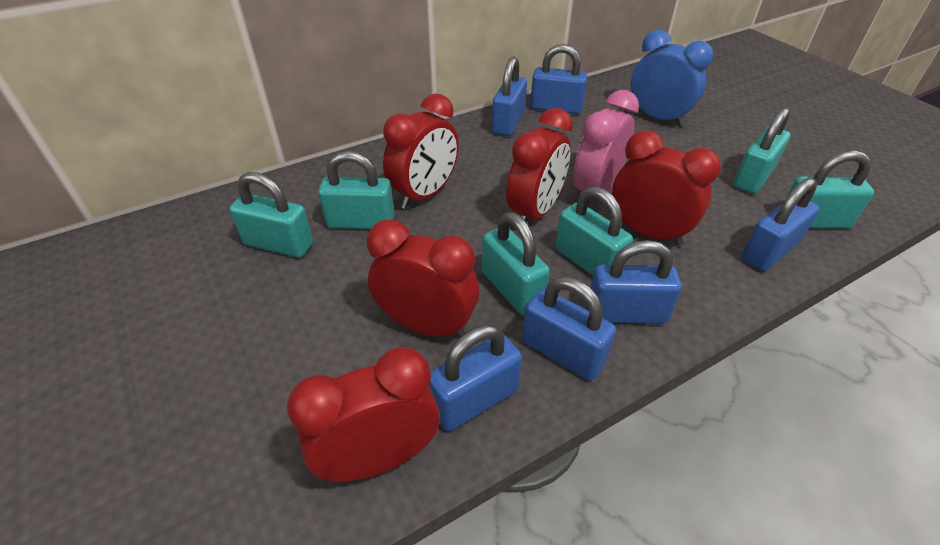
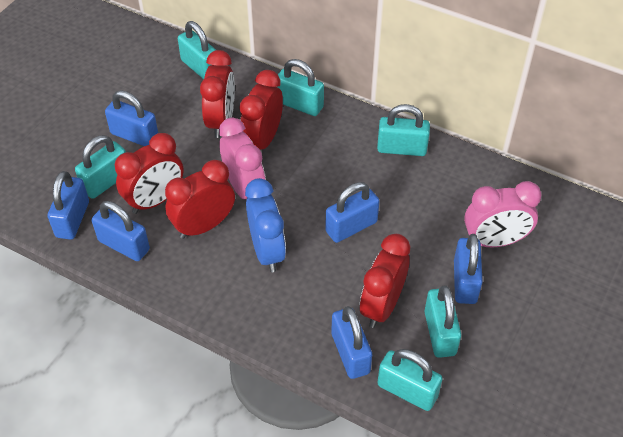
pink clock: 1 -> 2

